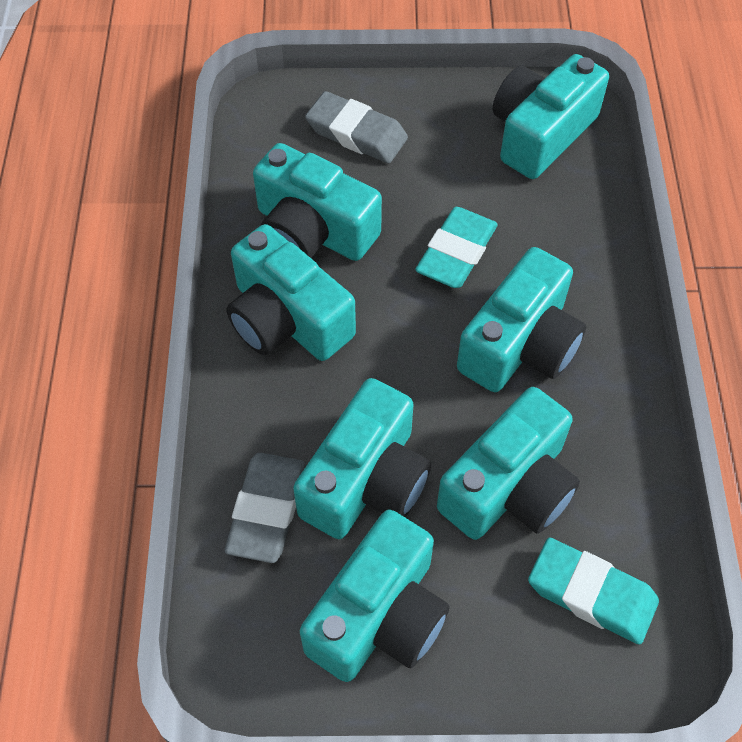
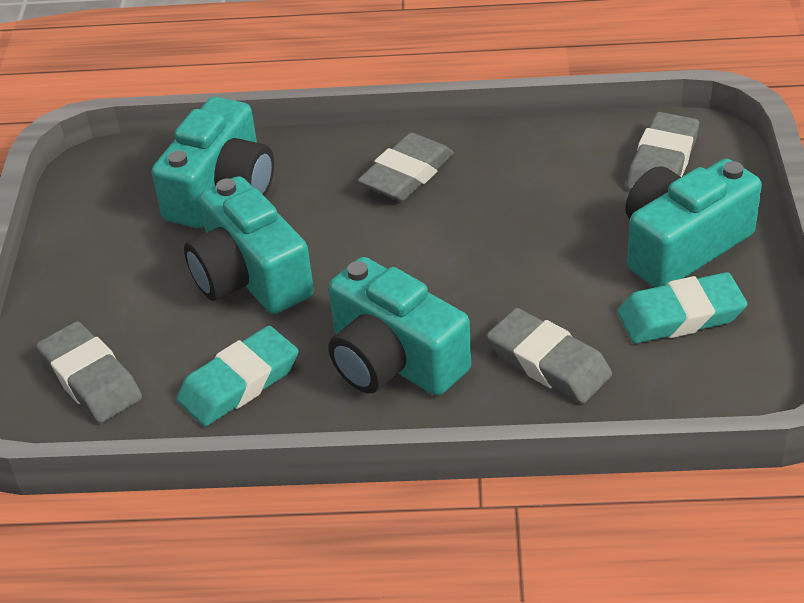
grey eraser: 2 -> 4
turquoise camera: 7 -> 4

